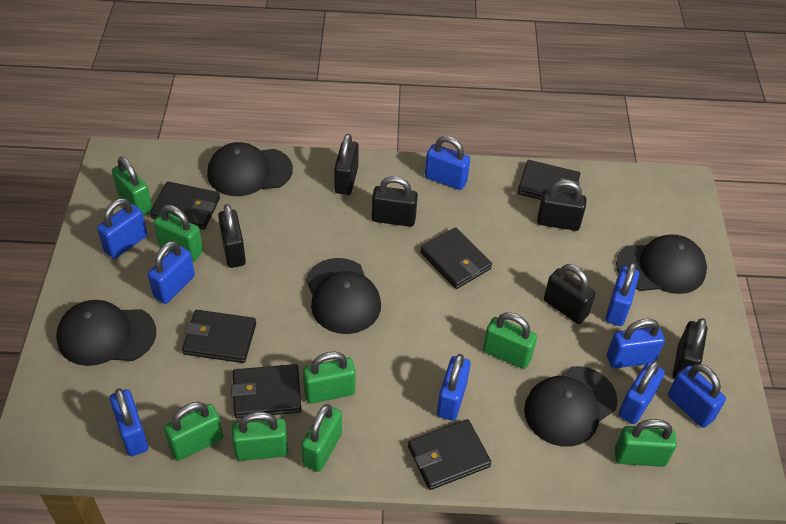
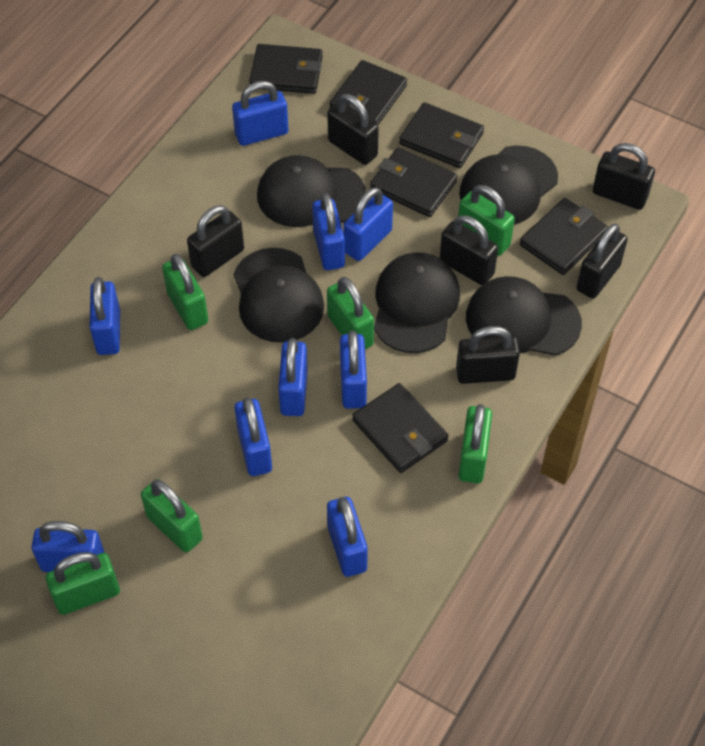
green padlock: 8 -> 6

